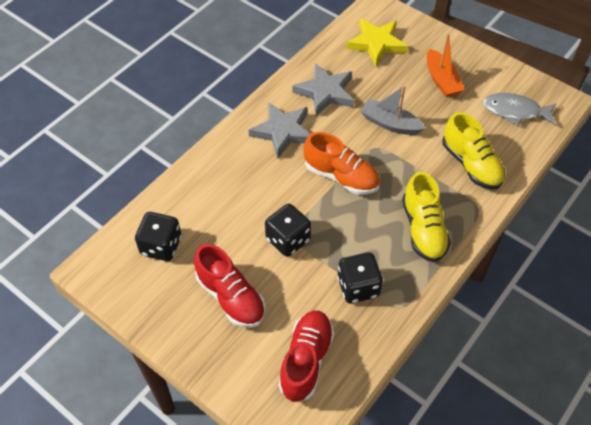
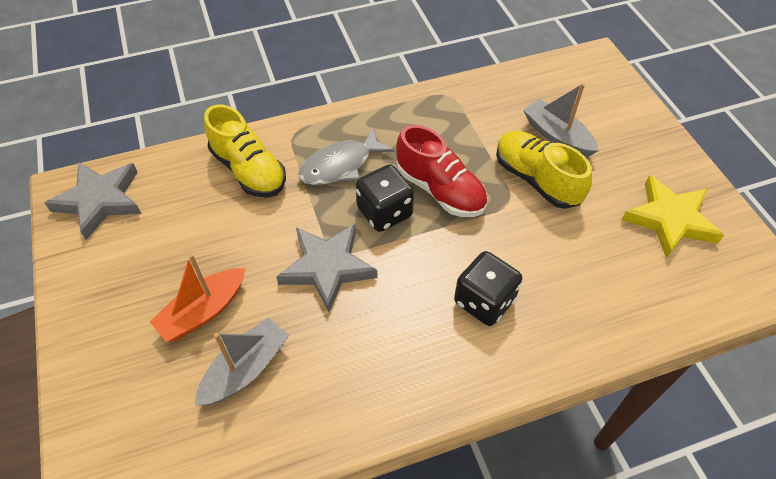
black dice: 3 -> 2
grey boat: 1 -> 2
orange shoe: 1 -> 0
red shoe: 2 -> 1

